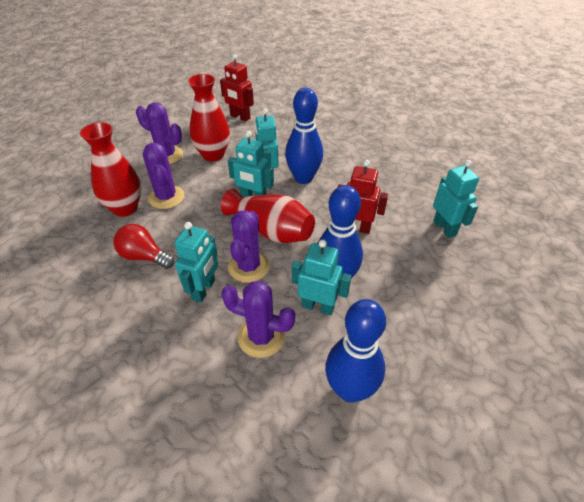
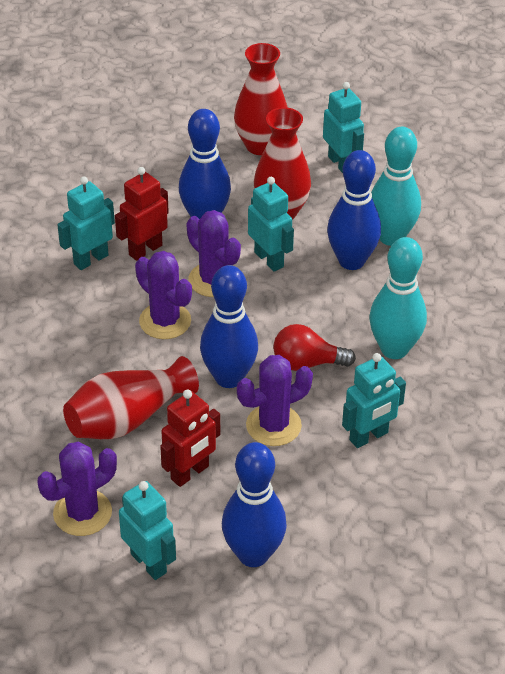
blue bowling pin: 3 -> 4
turquoise bowling pin: 0 -> 2

